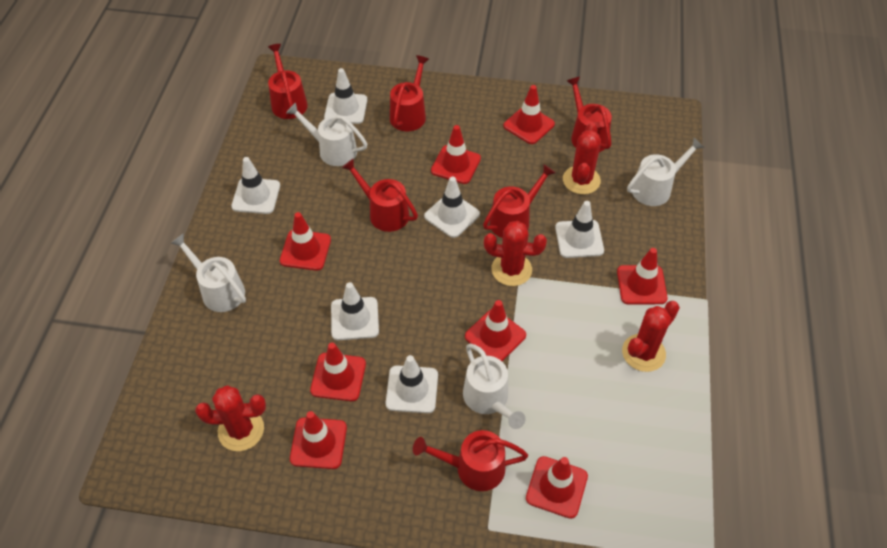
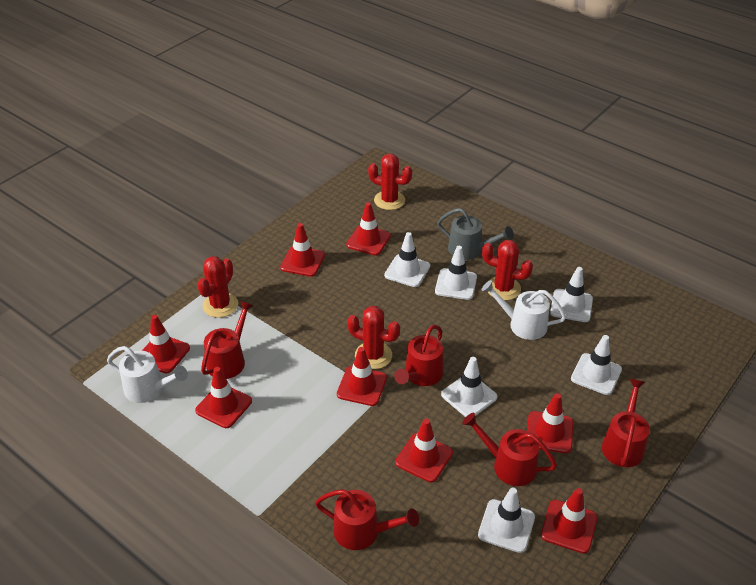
grey watering can: 0 -> 1
red watering can: 6 -> 5
white watering can: 4 -> 2

